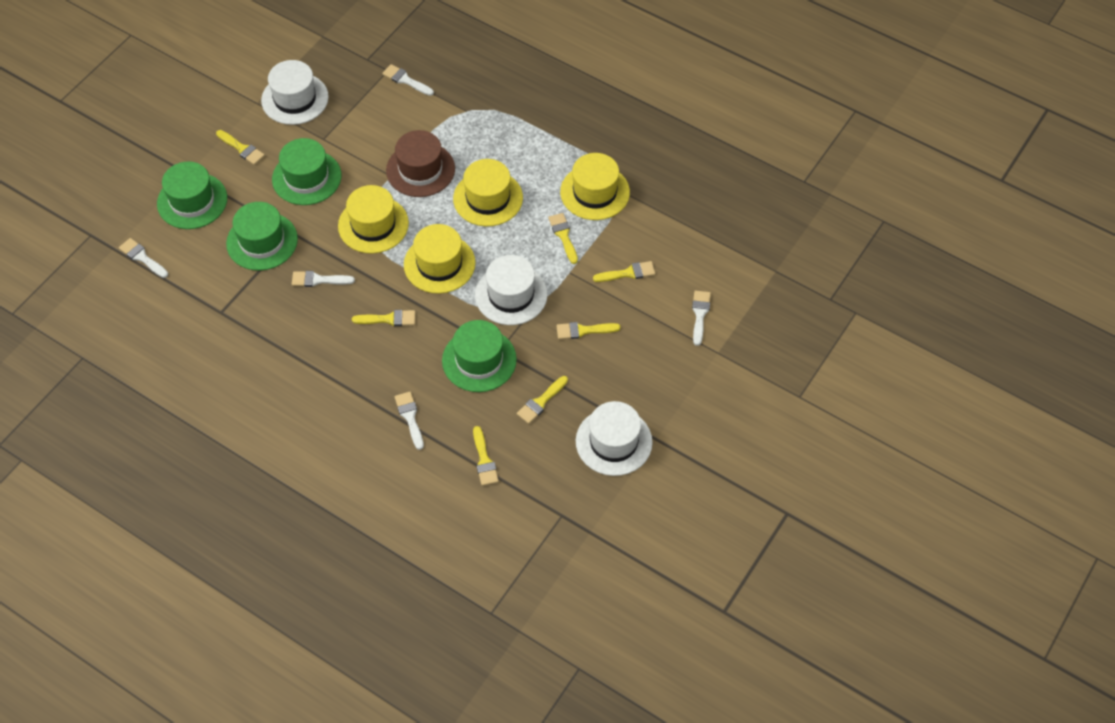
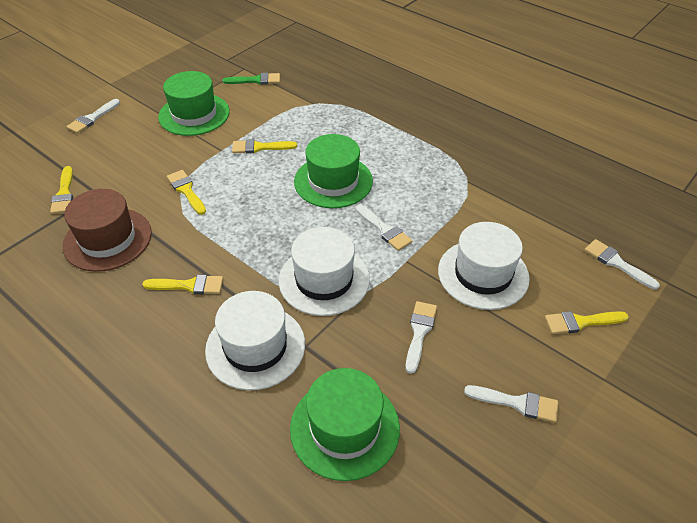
green brush: 0 -> 1
green hat: 4 -> 3
yellow brush: 7 -> 5
yellow hat: 4 -> 0

